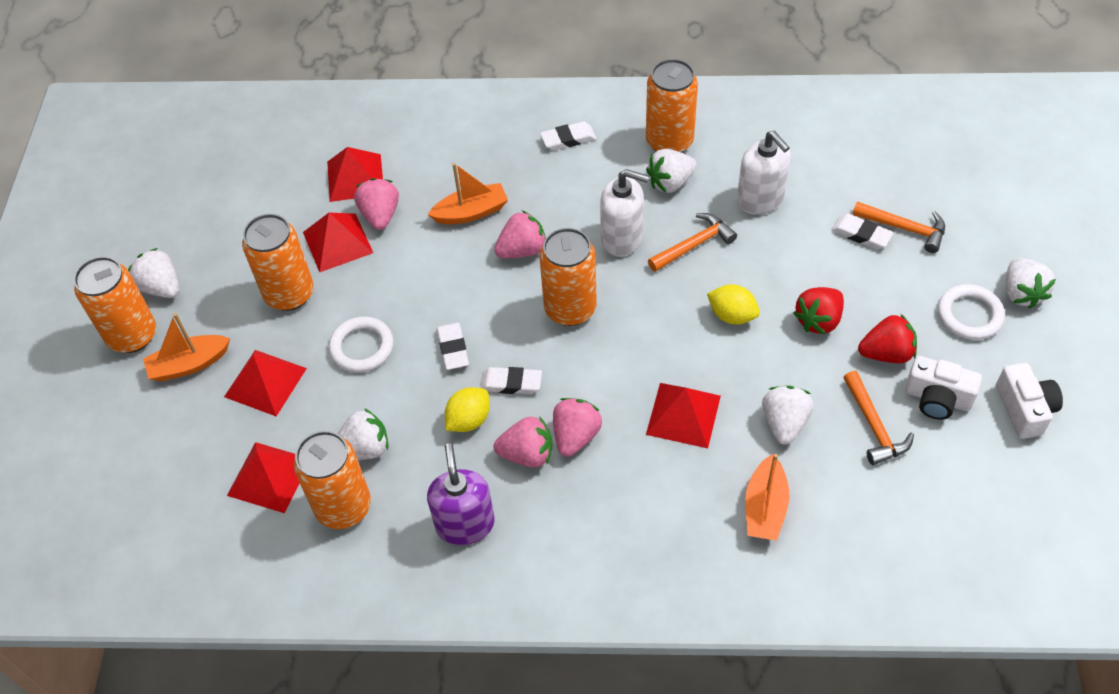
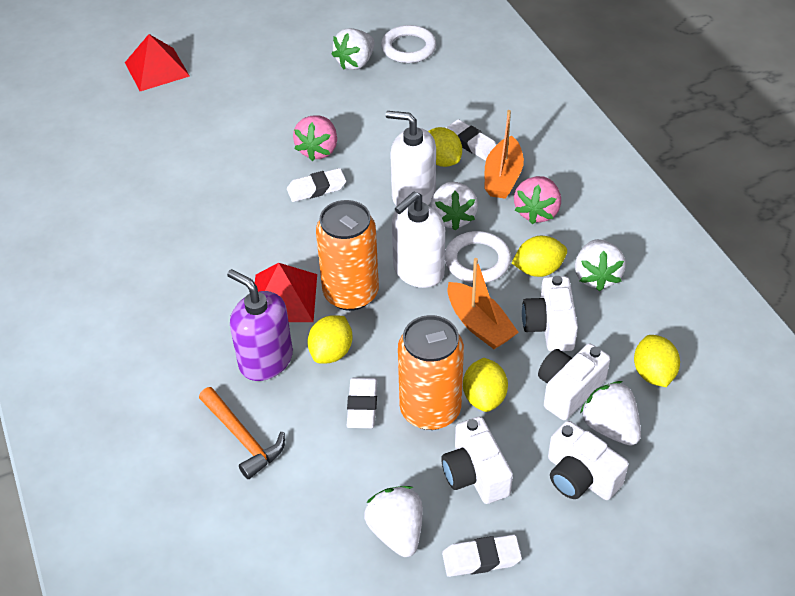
orange boat: 3 -> 2
orange can: 5 -> 2
orange hammer: 3 -> 1
pink strawberry: 4 -> 2
red pyramid: 5 -> 2
red strawberry: 2 -> 0
white camera: 2 -> 4
yellow lemon: 2 -> 5

